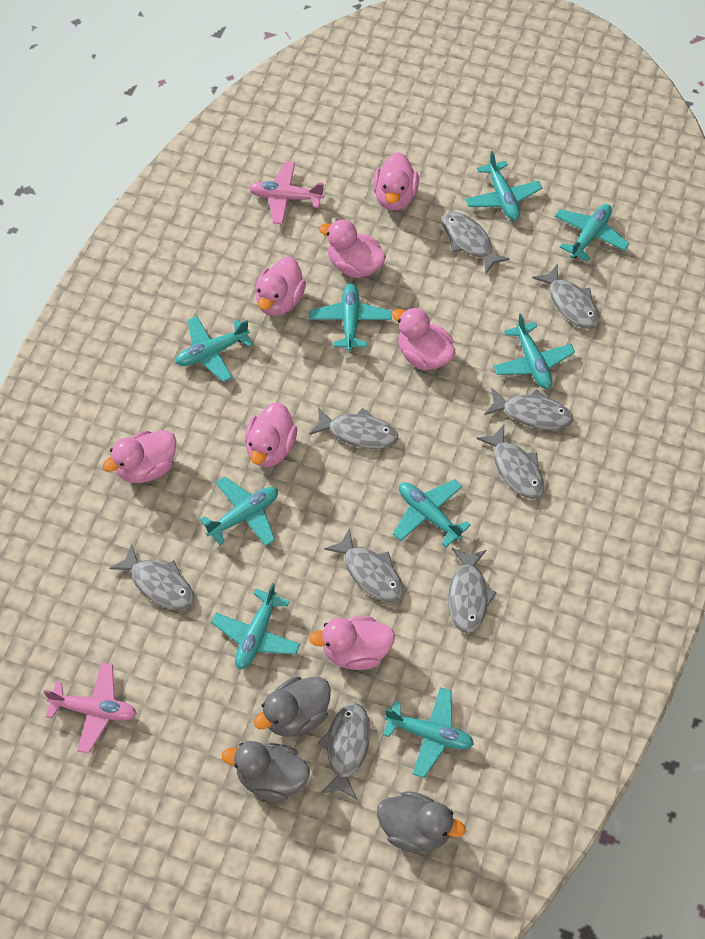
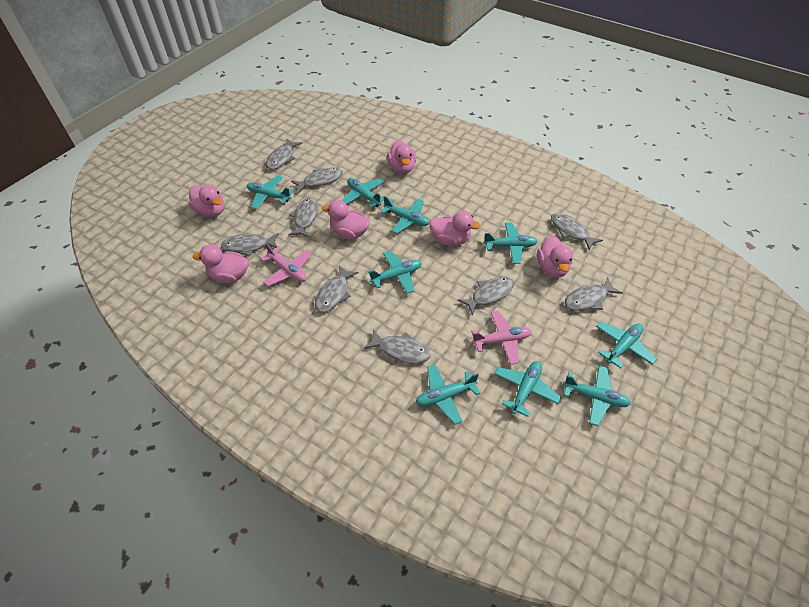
grey duck: 3 -> 0
pink duck: 7 -> 6

